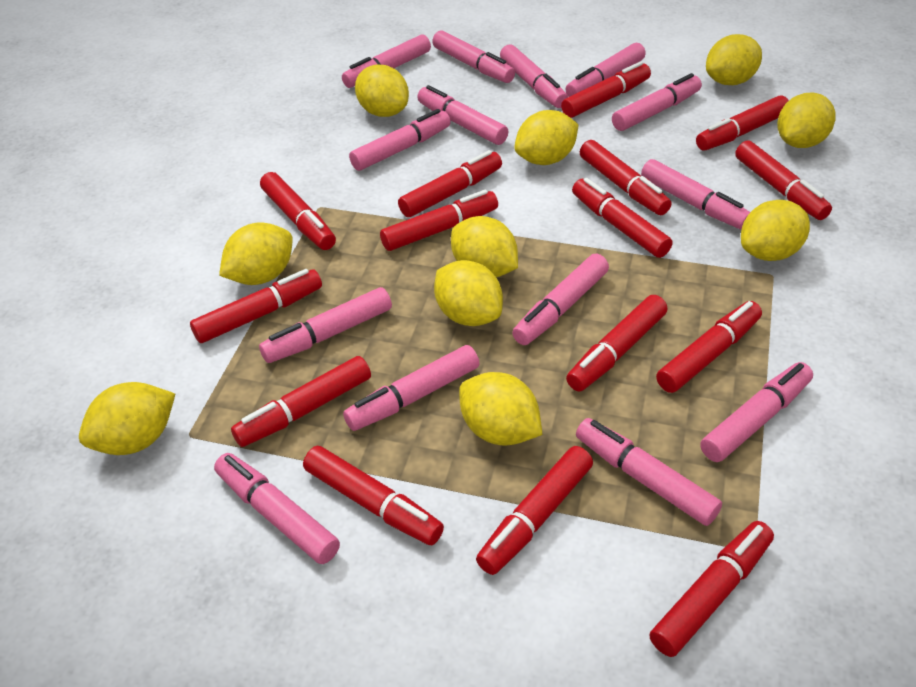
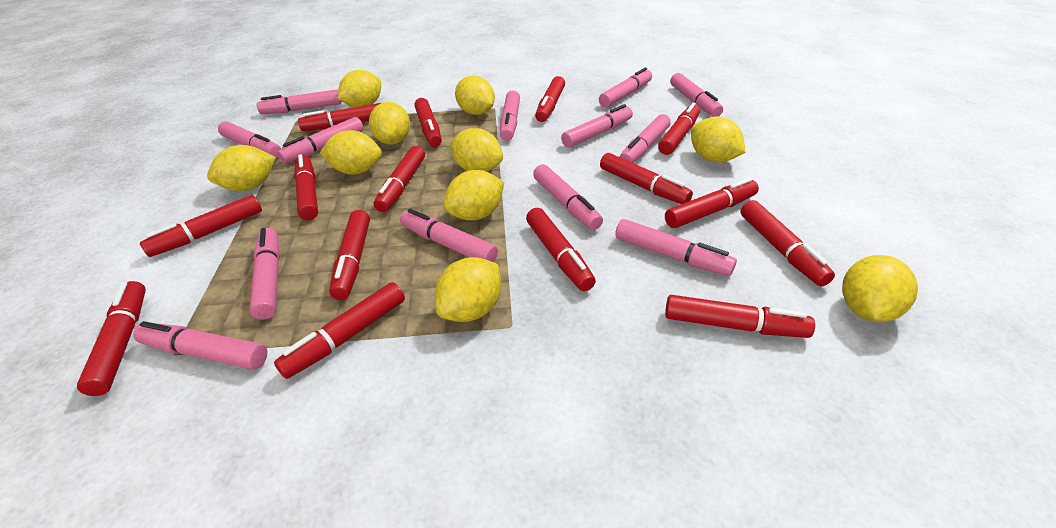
pink marker: 14 -> 13

